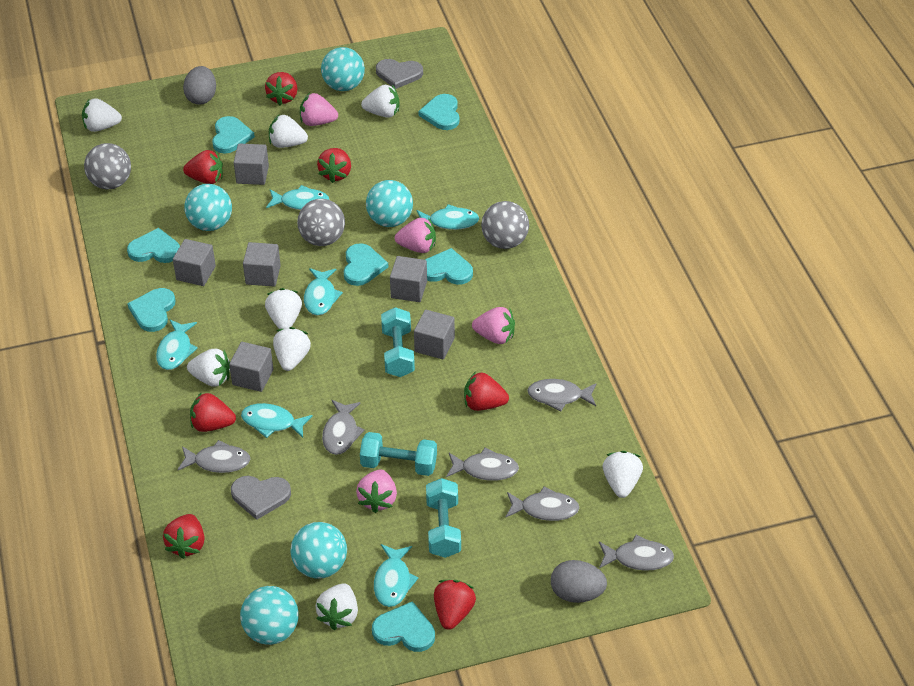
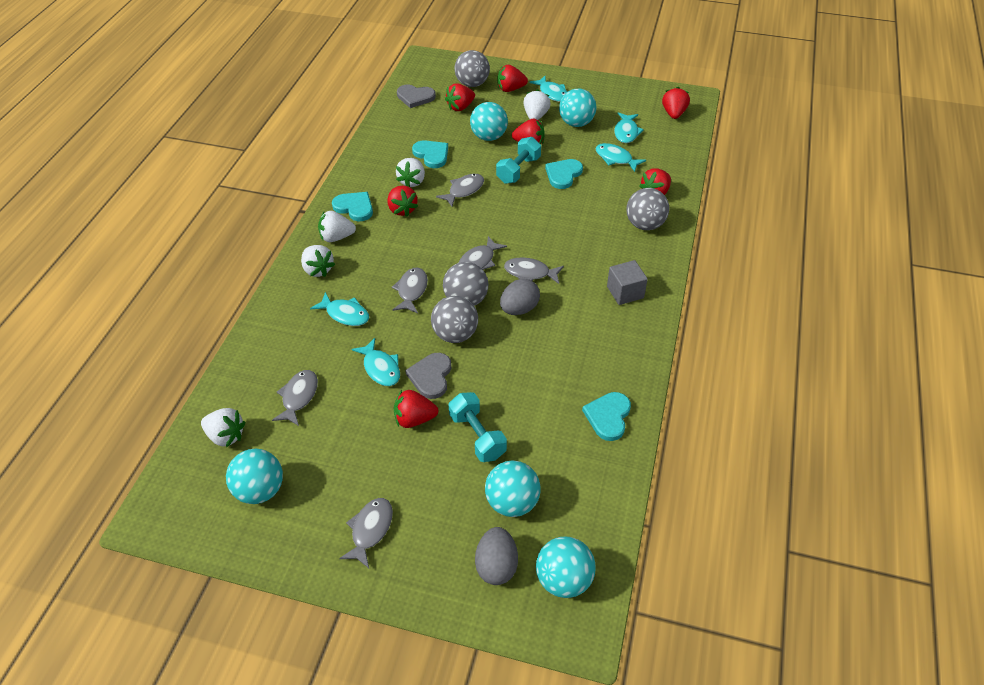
grey ball: 3 -> 4
grey cube: 6 -> 1
pink strawberry: 4 -> 0
turquoise dumbbell: 3 -> 2
turquoise fish: 6 -> 5
turquoise heart: 7 -> 4
white strawberry: 8 -> 5

